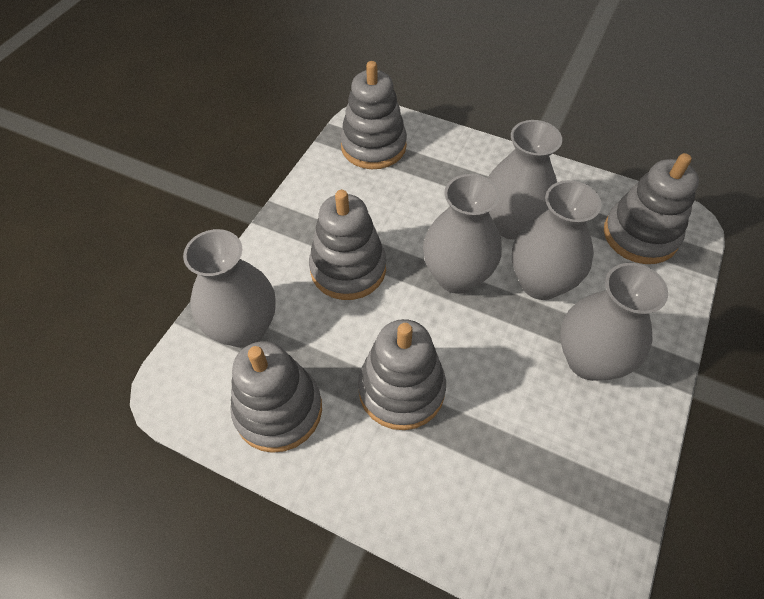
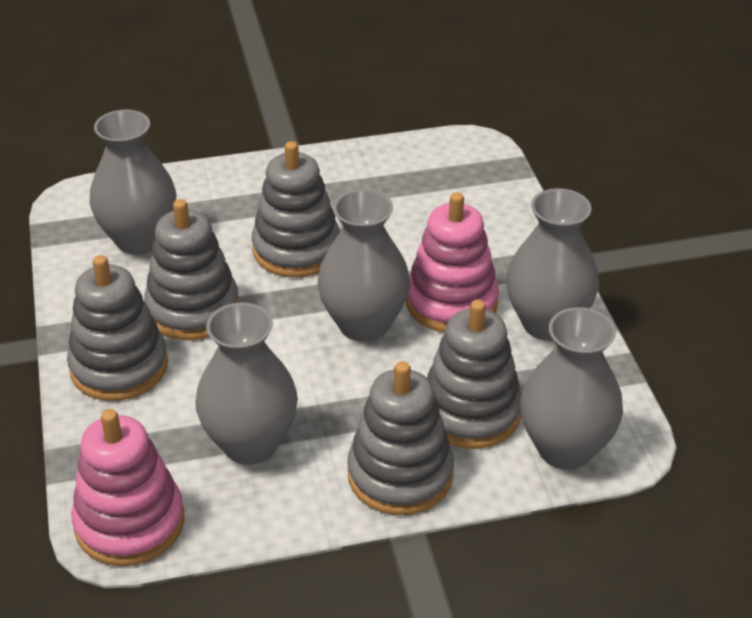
pink stacking toy: 0 -> 2

